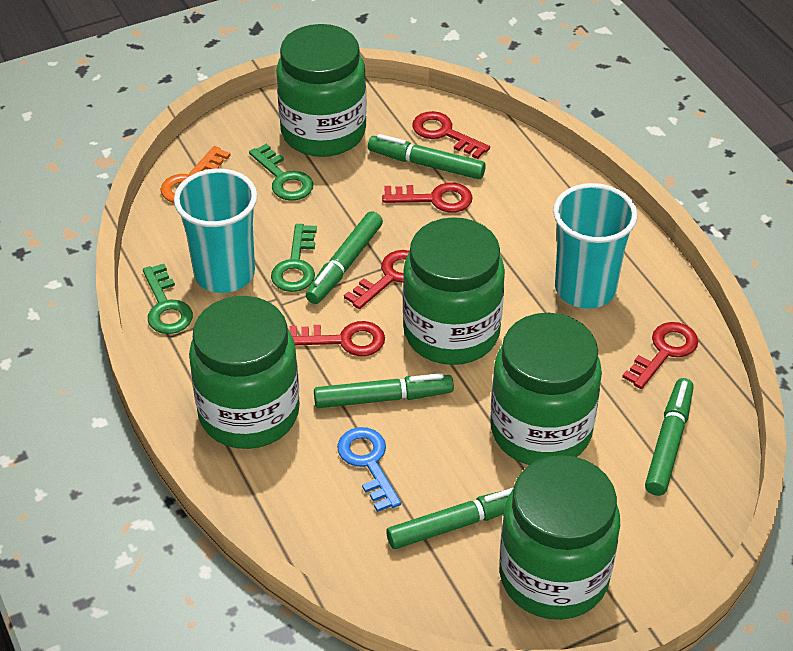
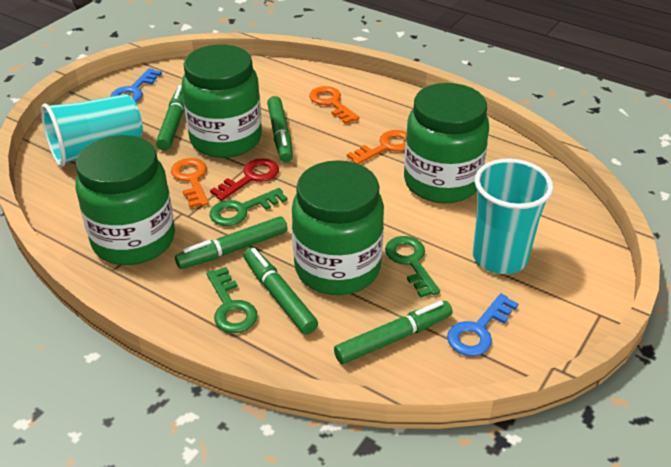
blue key: 1 -> 2
green jar: 5 -> 4
orange key: 1 -> 3
red key: 5 -> 1

